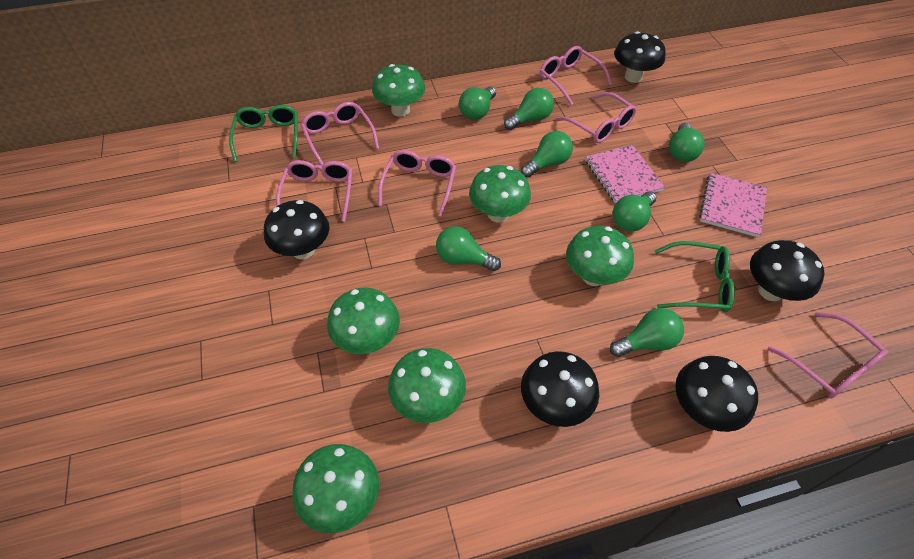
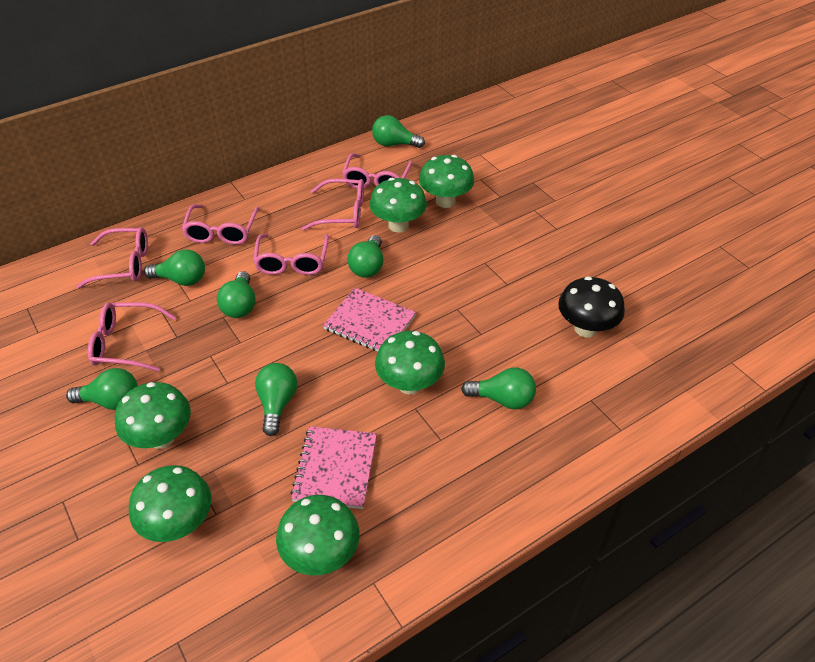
black mushroom: 5 -> 1
green glasses: 2 -> 0

